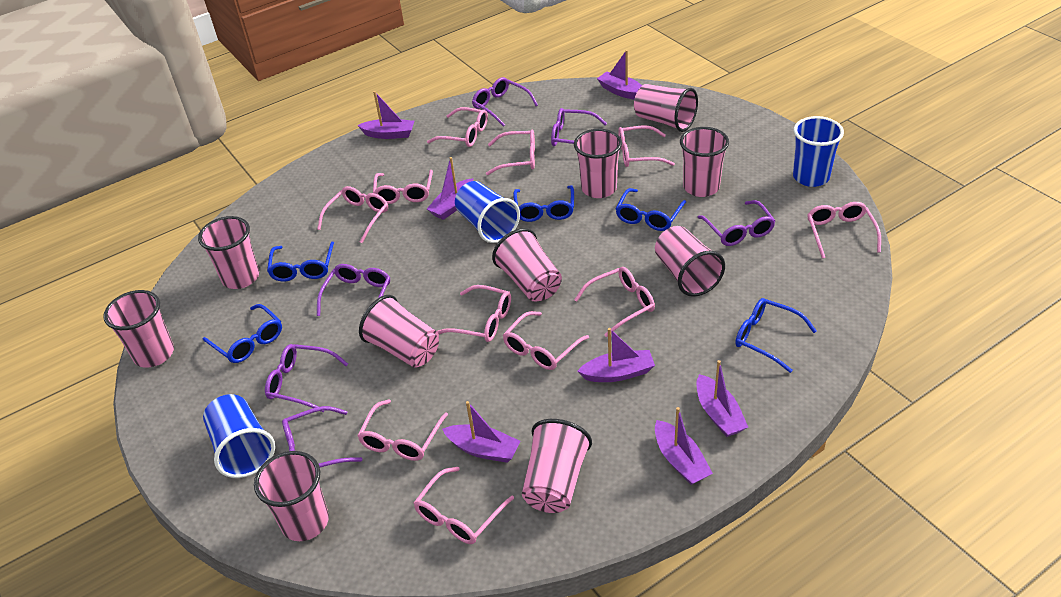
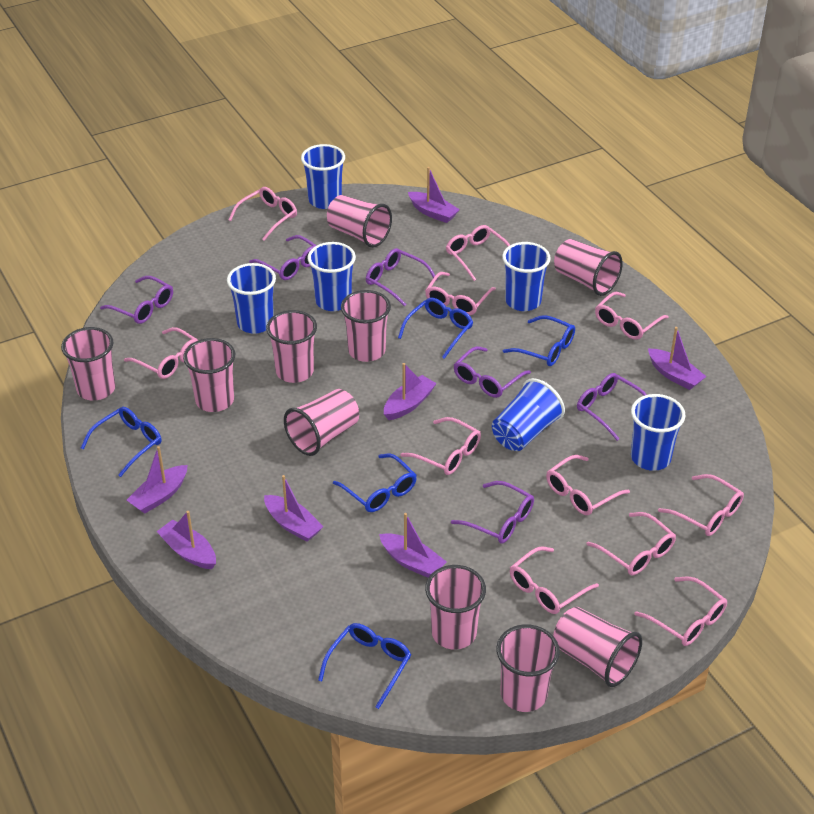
blue cup: 3 -> 6

